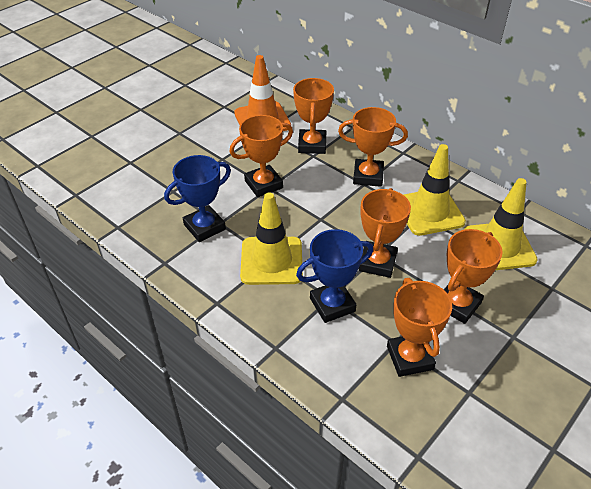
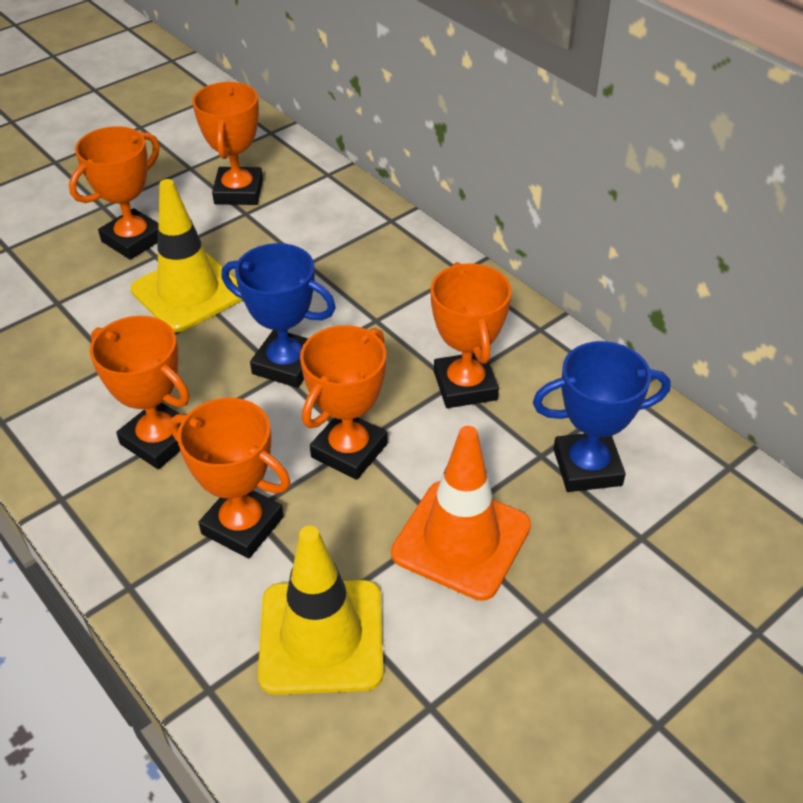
yellow traffic cone: 3 -> 2

